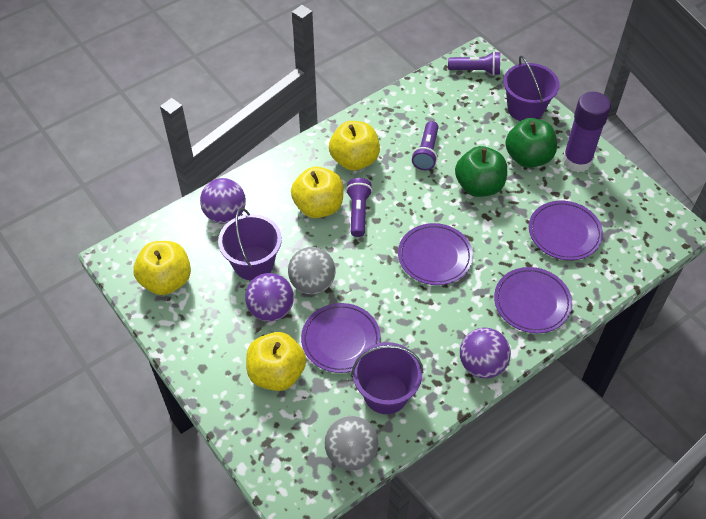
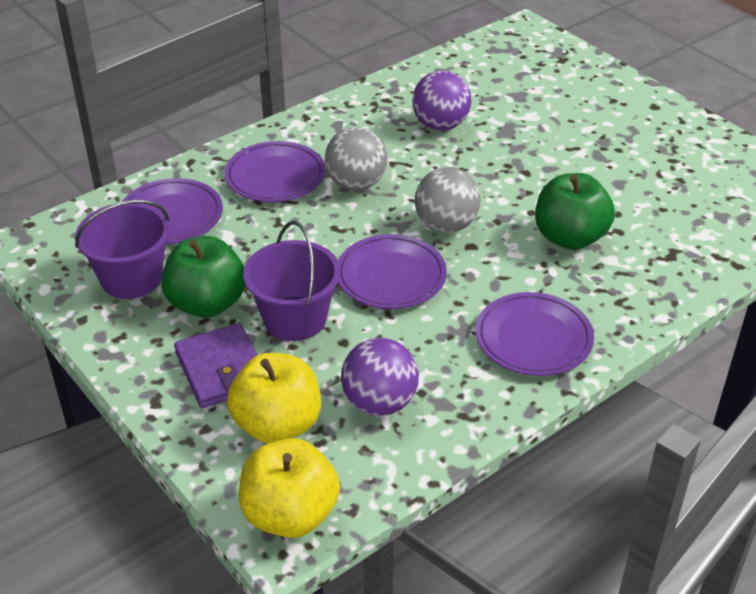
purple ball: 3 -> 2
purple bucket: 3 -> 2
purple flashlight: 3 -> 0
purple glue stick: 1 -> 0
purple wallet: 0 -> 1
yellow apple: 4 -> 2

